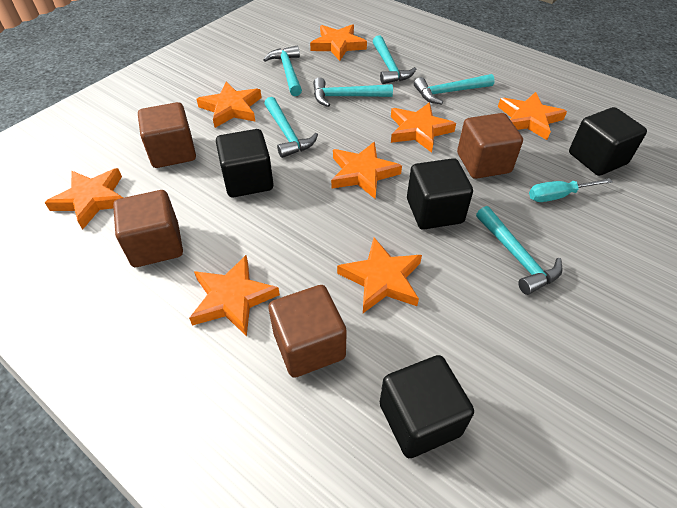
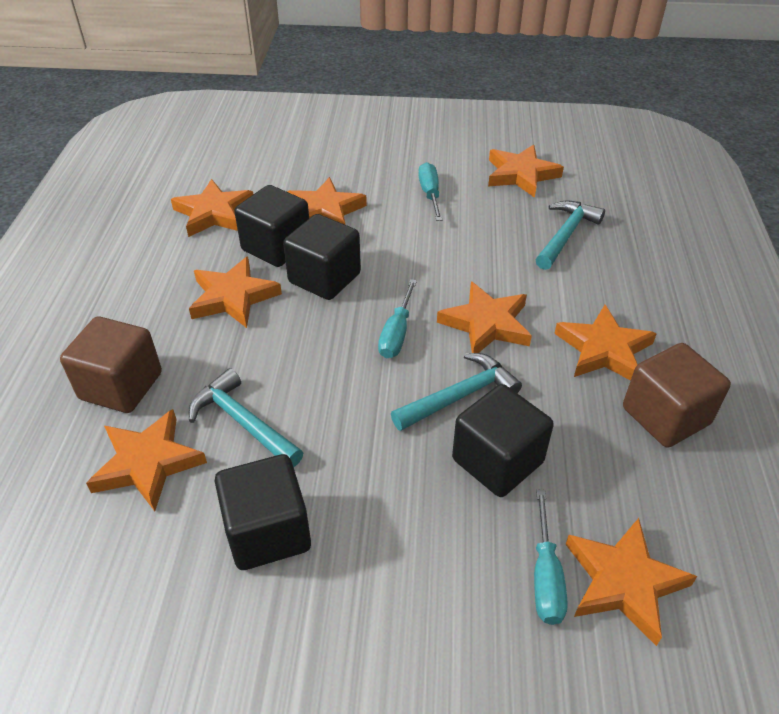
brown cube: 4 -> 2
turquoise hammer: 6 -> 3
turquoise screwdriver: 1 -> 3

